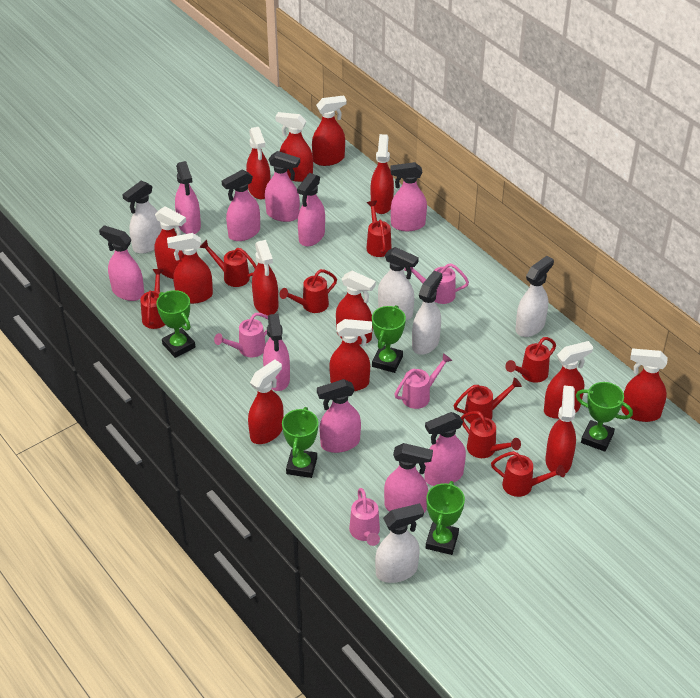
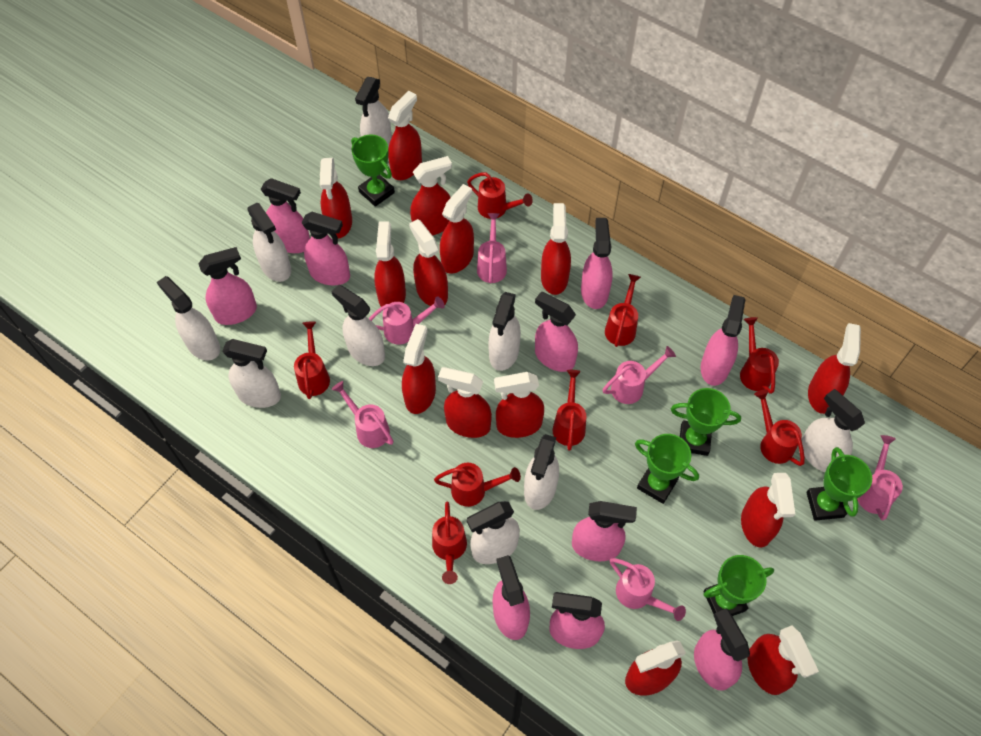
pink watering can: 4 -> 6
red spray bottle: 13 -> 14
white spray bottle: 5 -> 9

